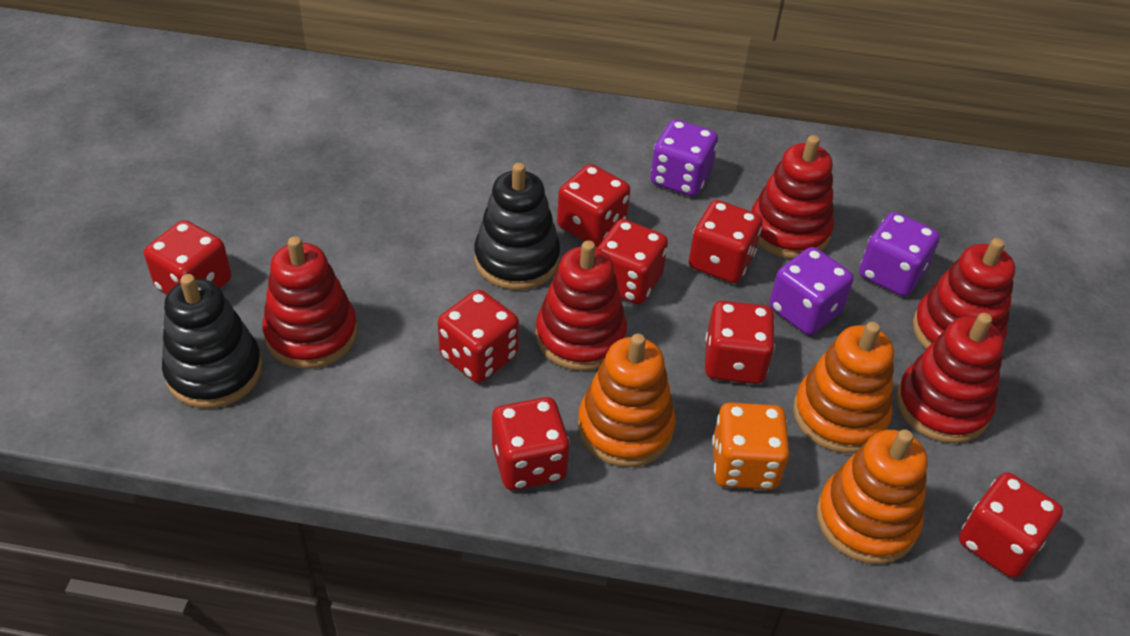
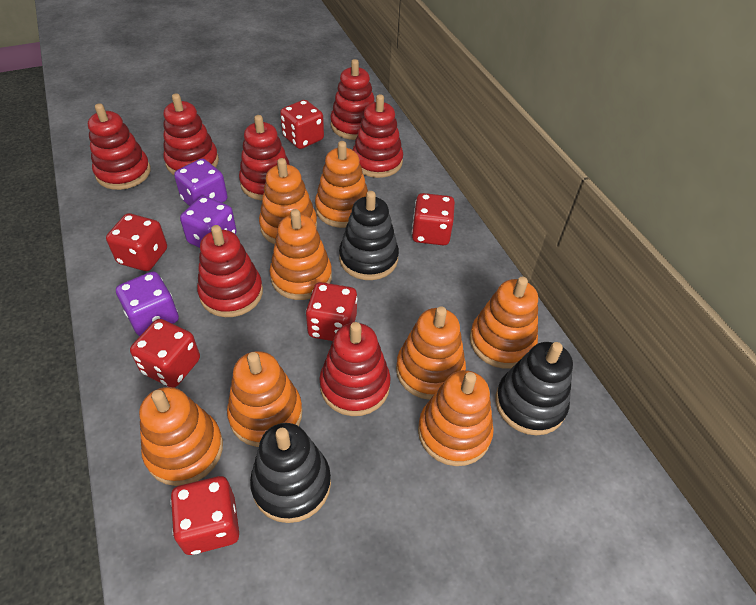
black stacking toy: 2 -> 3
orange dice: 1 -> 0
orange stacking toy: 3 -> 8
red dice: 8 -> 6
red stacking toy: 5 -> 7

